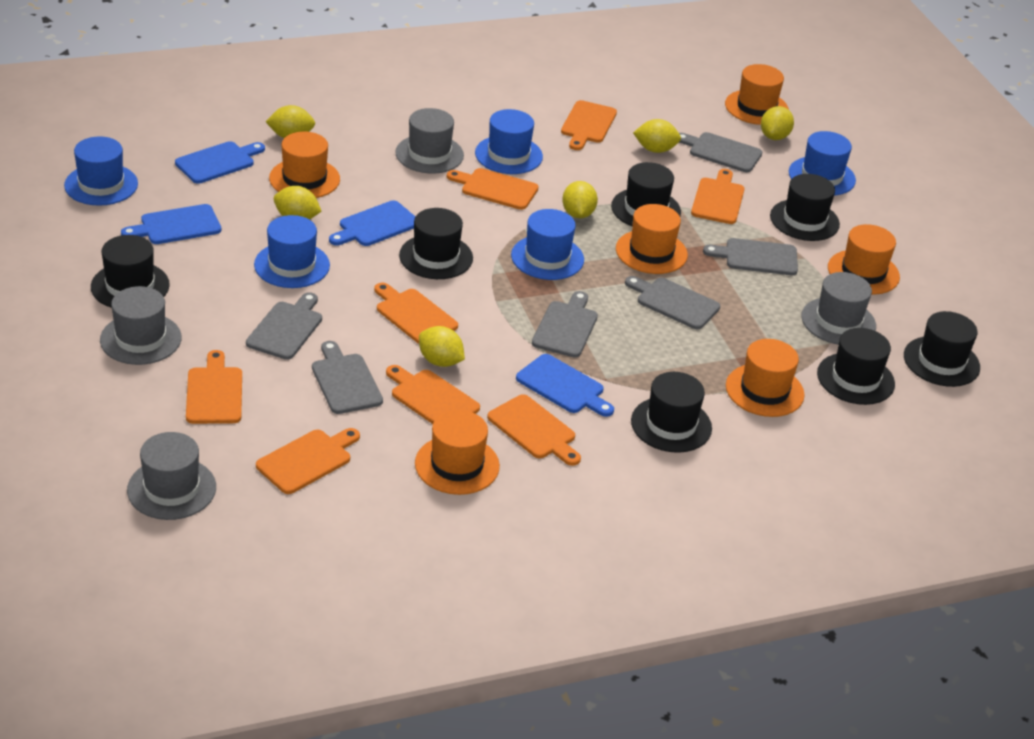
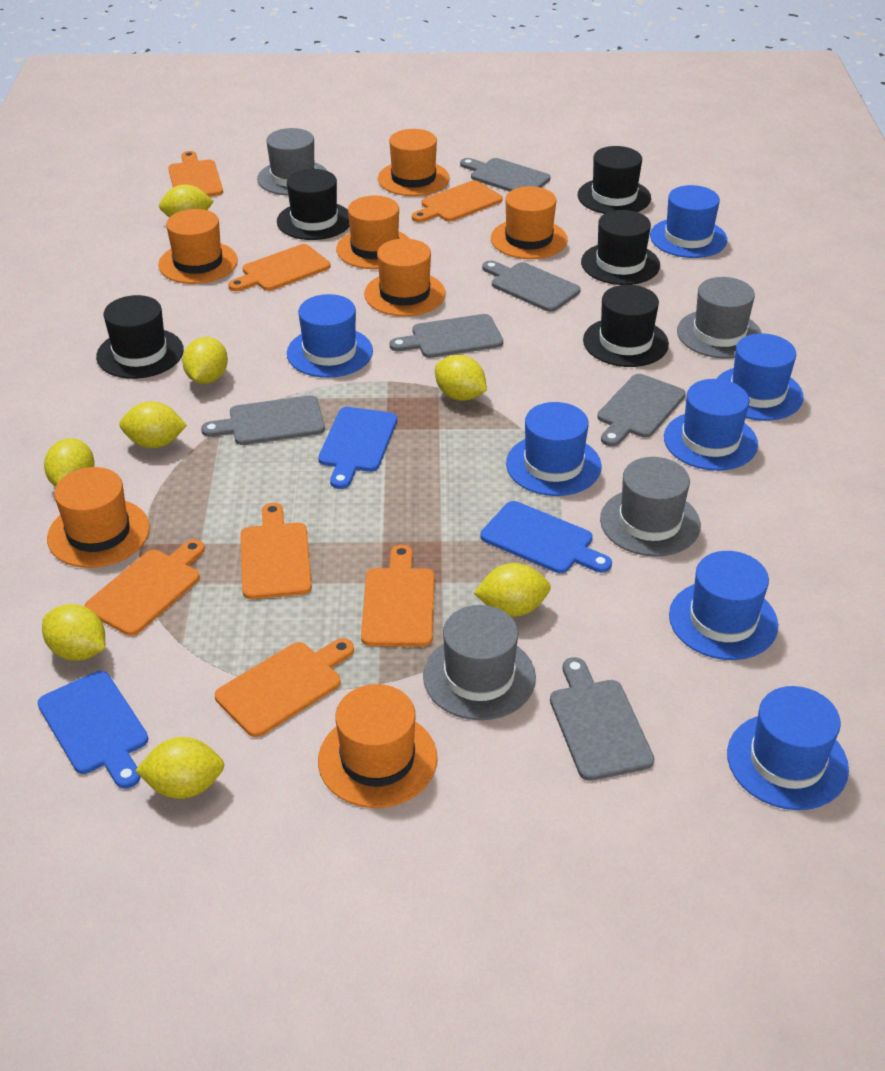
black hat: 7 -> 5
blue cutting board: 4 -> 3
blue hat: 5 -> 7
orange cutting board: 8 -> 7
orange hat: 6 -> 7
yellow lemon: 6 -> 8

